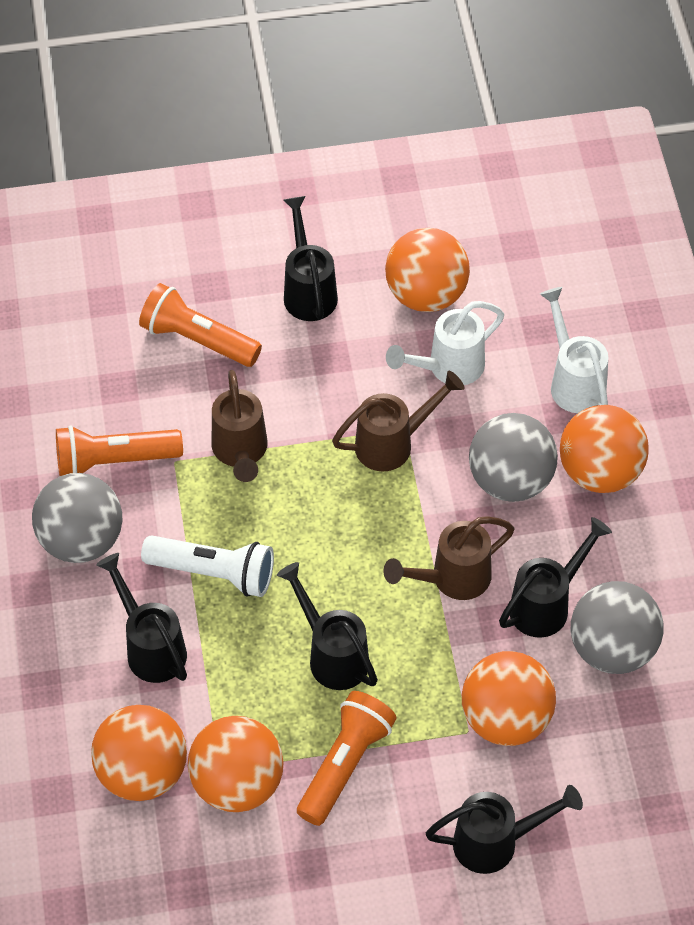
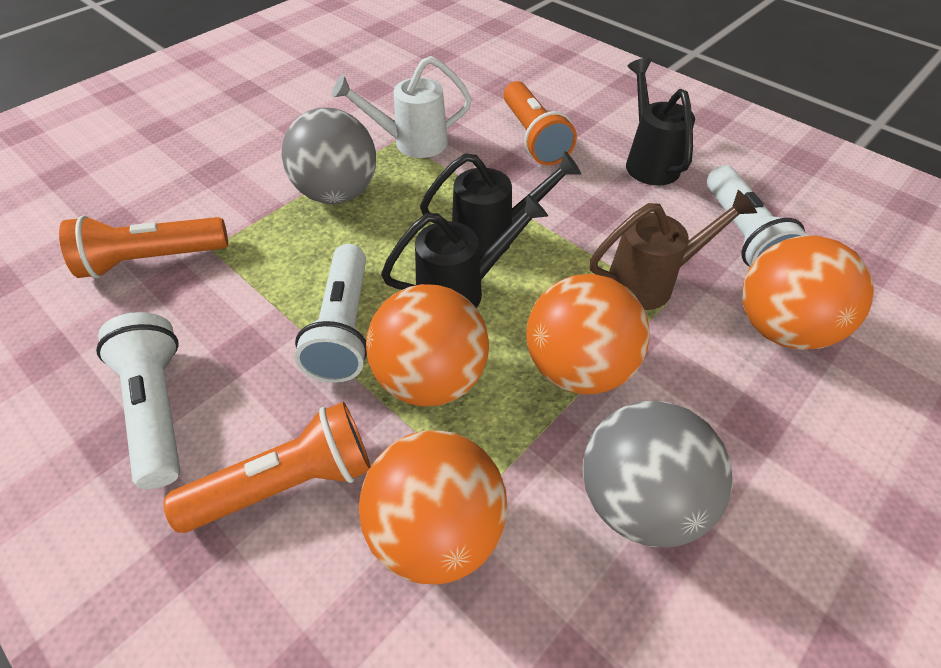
black watering can: 5 -> 3
brown watering can: 3 -> 1
grey ball: 3 -> 2
orange ball: 5 -> 4
white flashlight: 1 -> 3
white watering can: 2 -> 1

